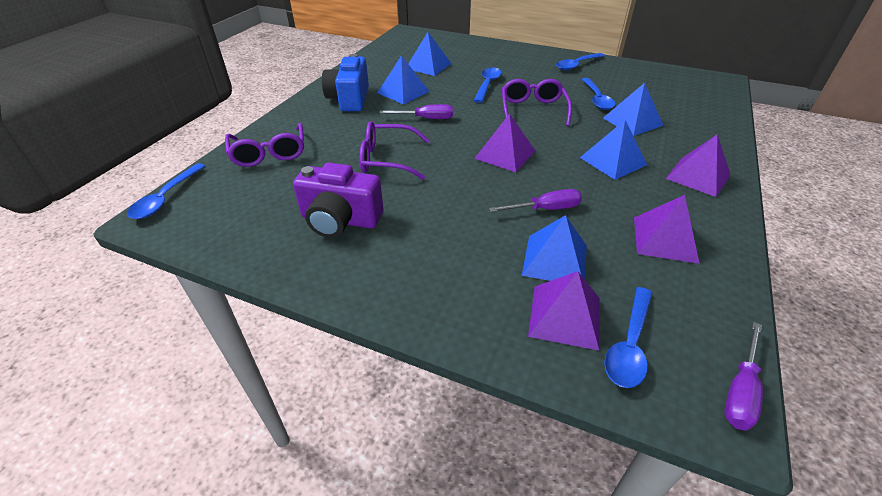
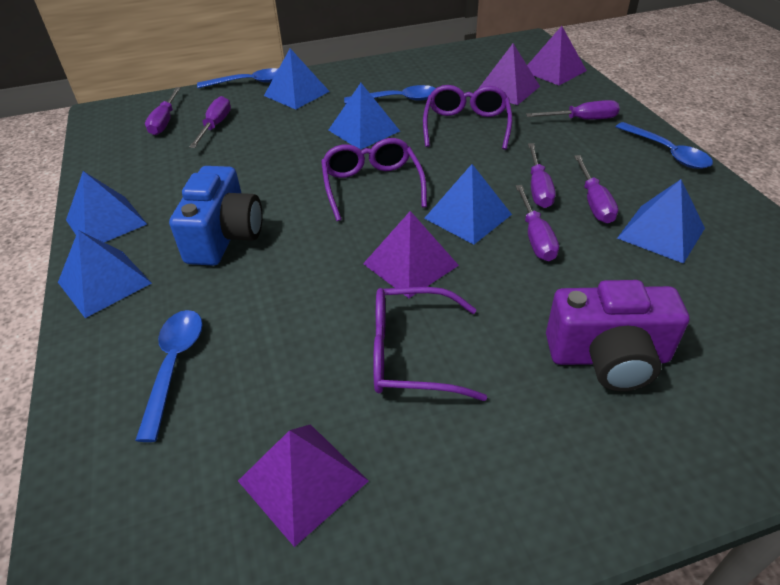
blue pyramid: 5 -> 6
blue spoon: 5 -> 4
purple screwdriver: 3 -> 6

